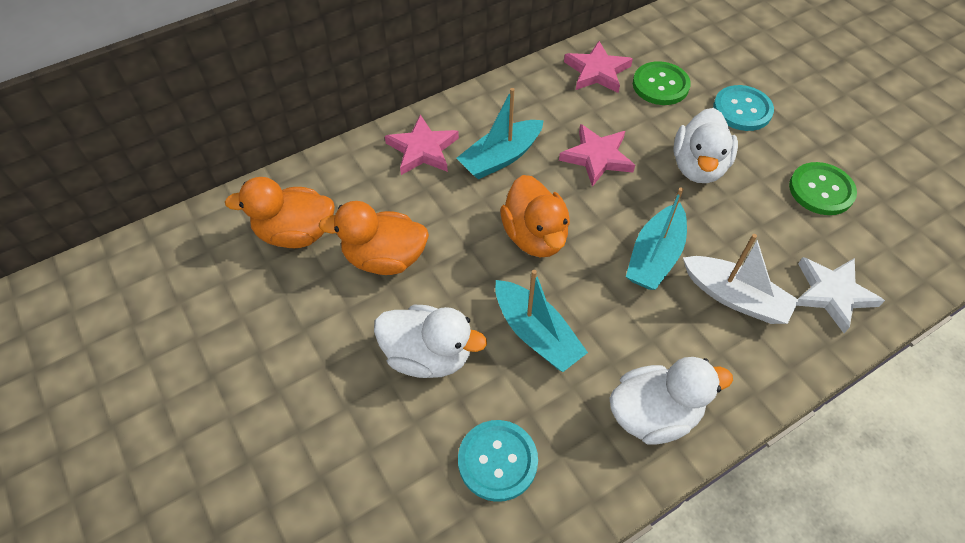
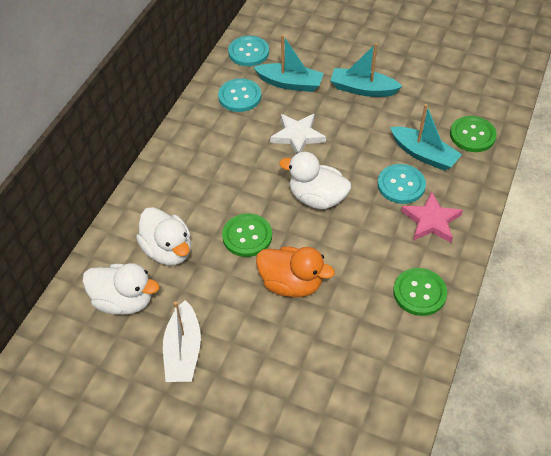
green button: 2 -> 3
orange duck: 3 -> 1
pink star: 3 -> 1
turquoise button: 2 -> 3

